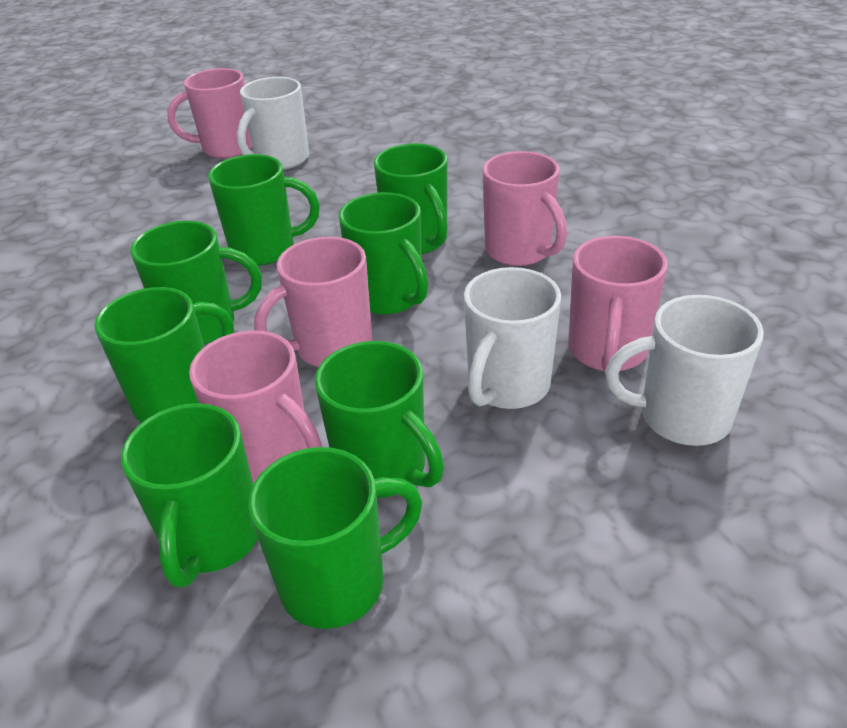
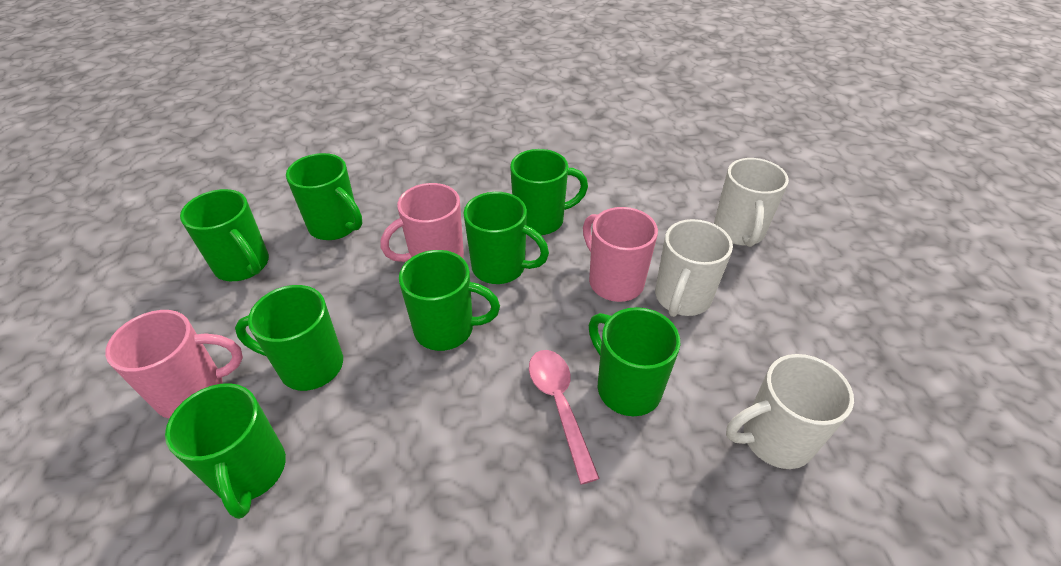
pink mug: 5 -> 3
pink spoon: 0 -> 1

